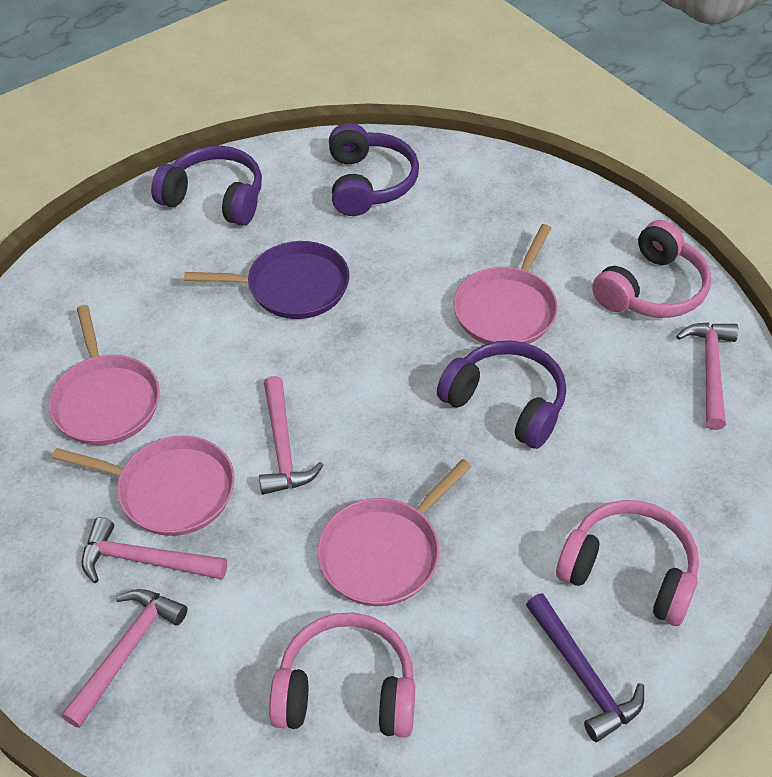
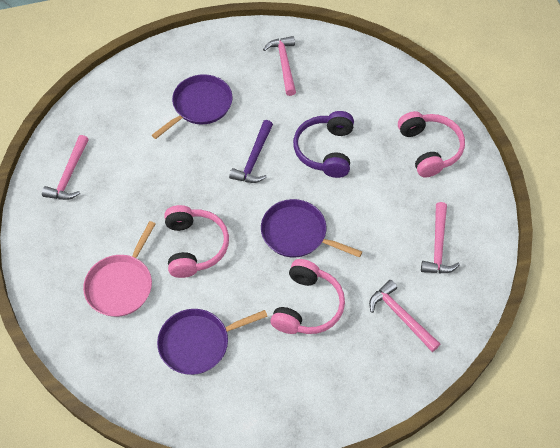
pink pan: 4 -> 1
purple headphones: 3 -> 1
purple pan: 1 -> 3

